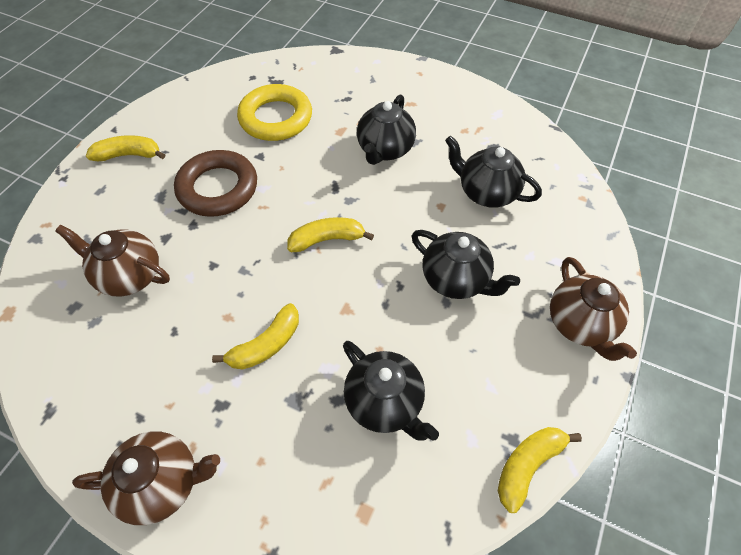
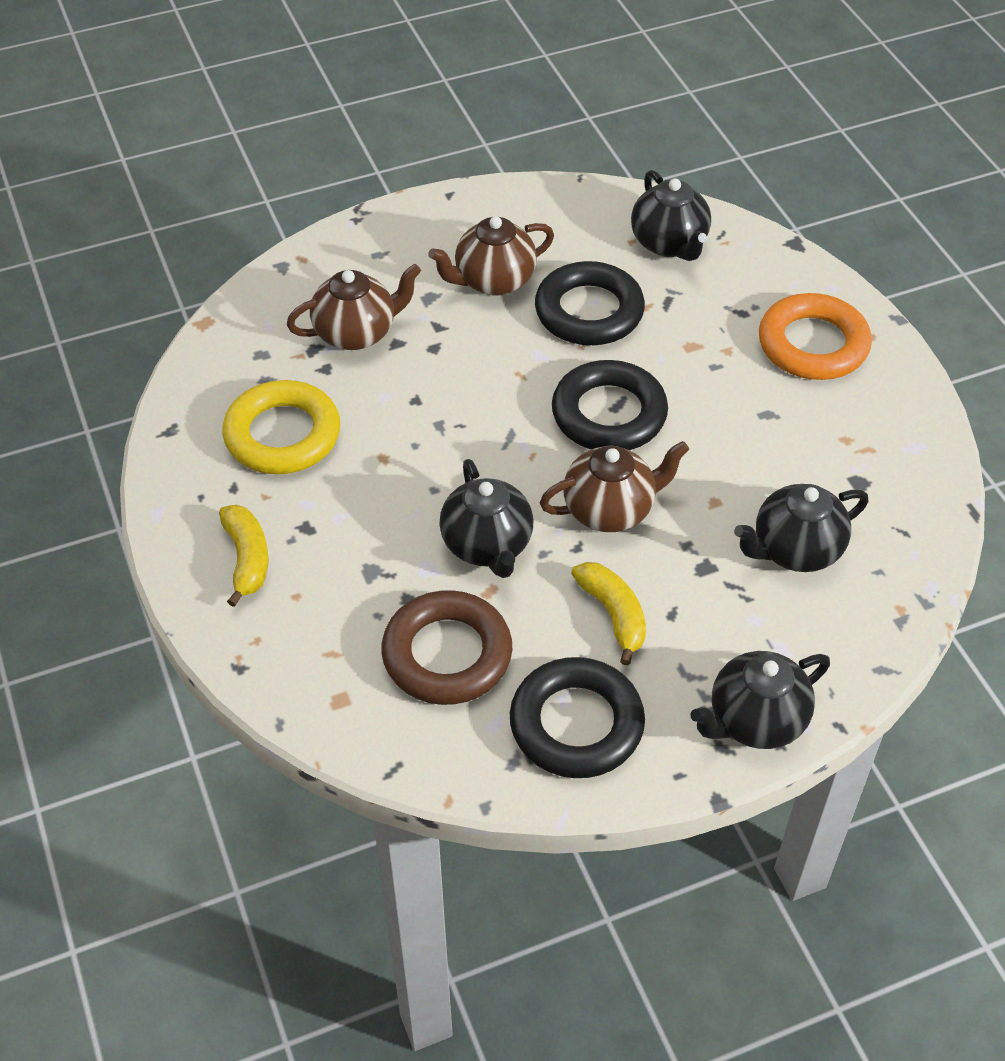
black ring: 0 -> 3
orange ring: 0 -> 1
yellow banana: 4 -> 2

